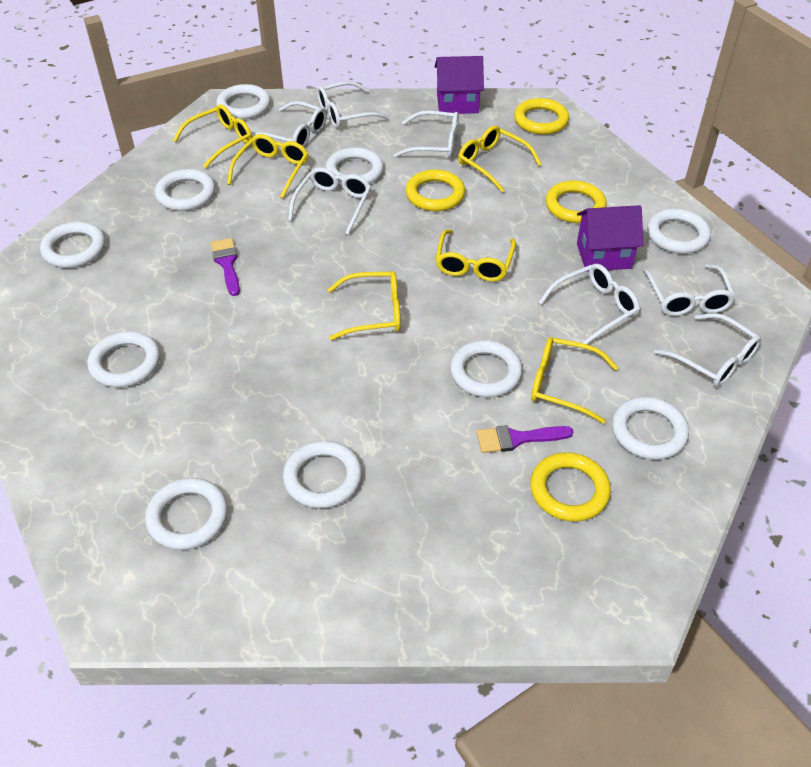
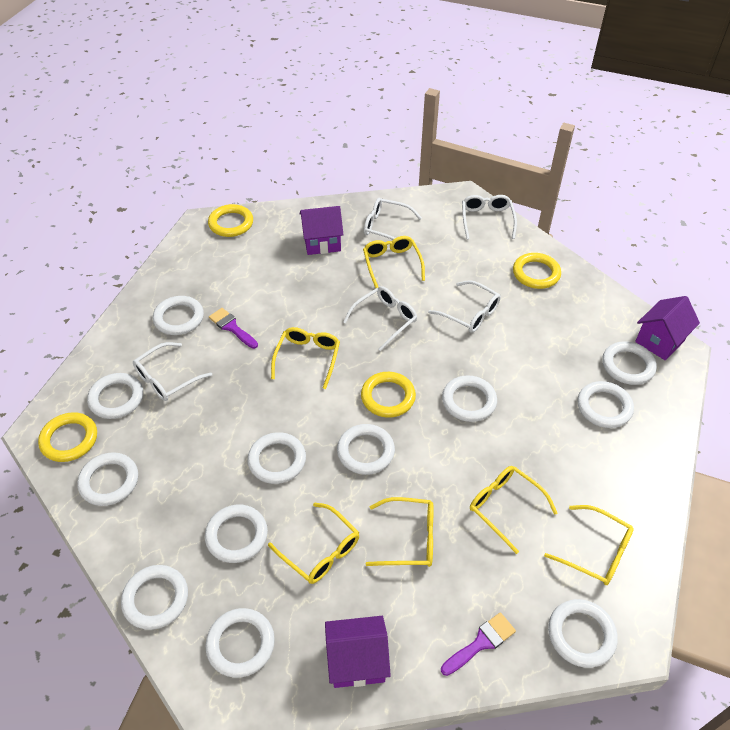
purple house: 2 -> 3
white glasses: 7 -> 5
white ring: 10 -> 12

